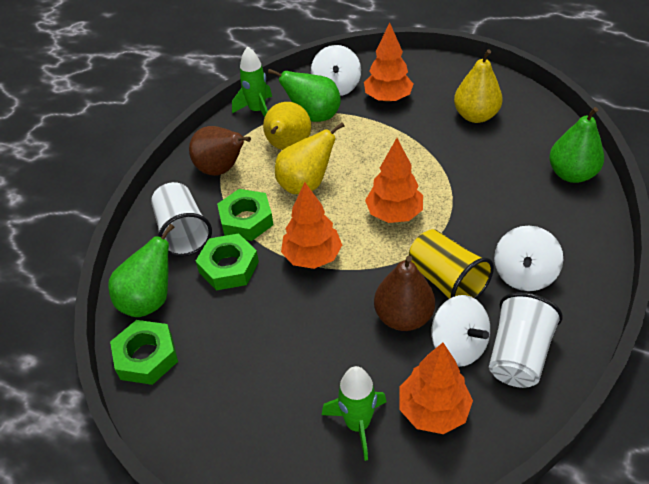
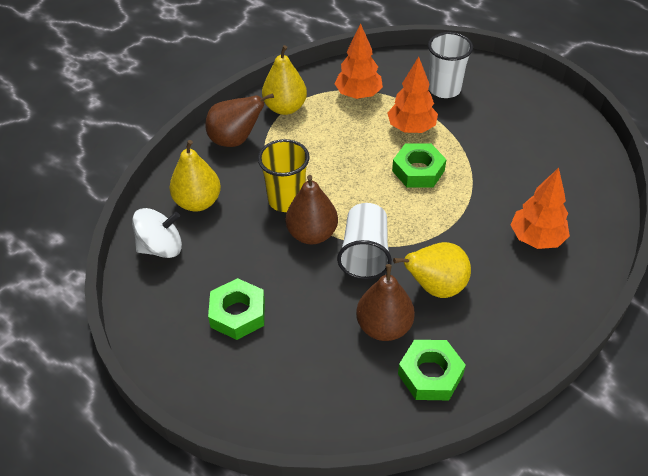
brown pear: 2 -> 3
green pear: 3 -> 0
green rocket: 2 -> 0
orange tree: 4 -> 3
white spinning top: 3 -> 1

